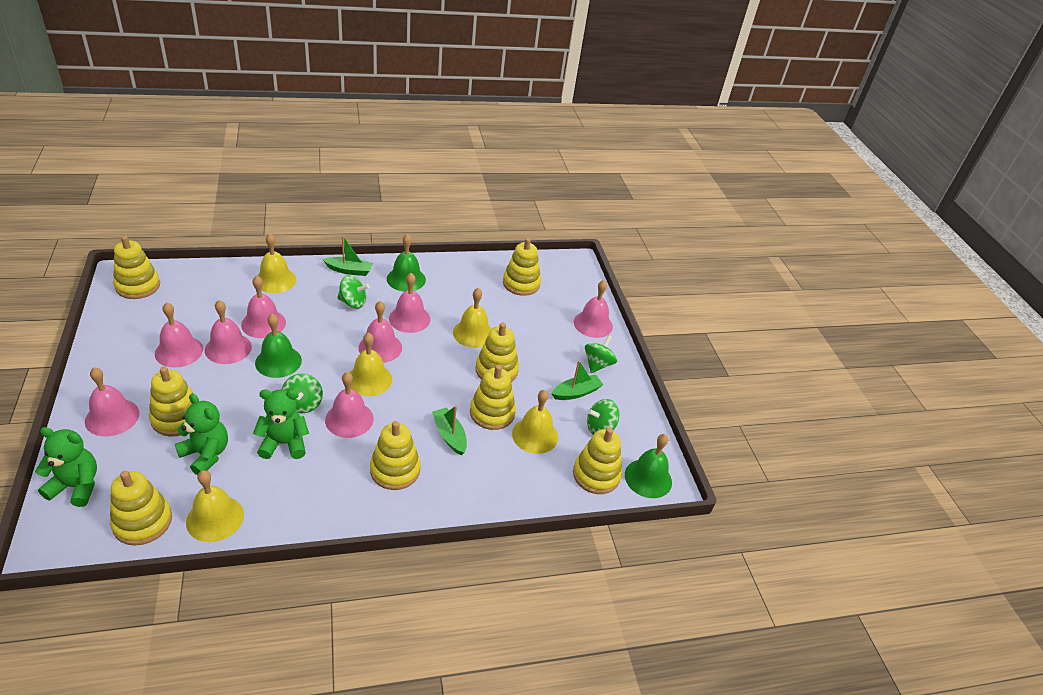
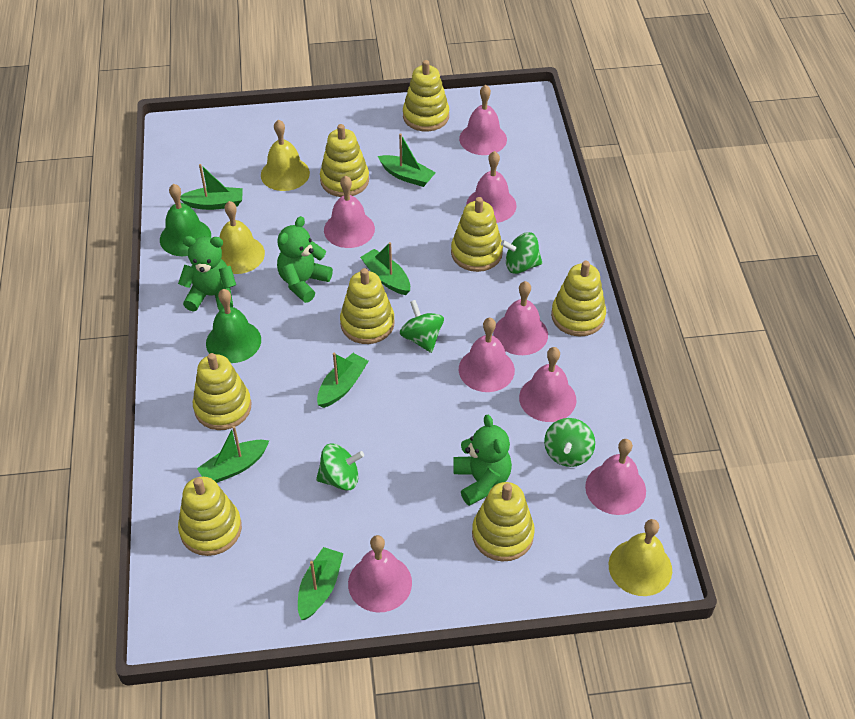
green bell: 3 -> 2
green boat: 3 -> 6
yellow bell: 5 -> 3

